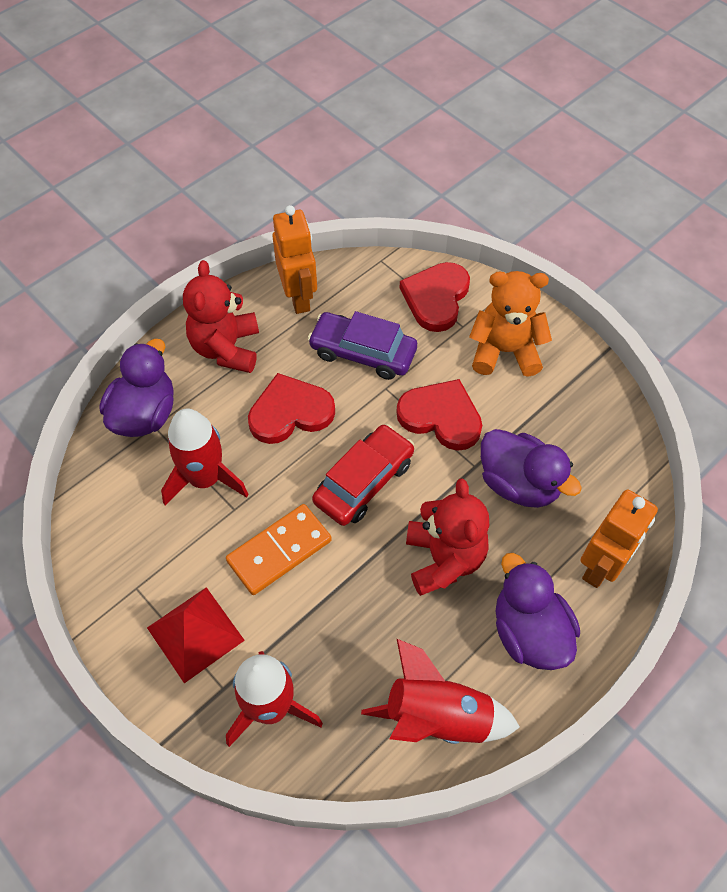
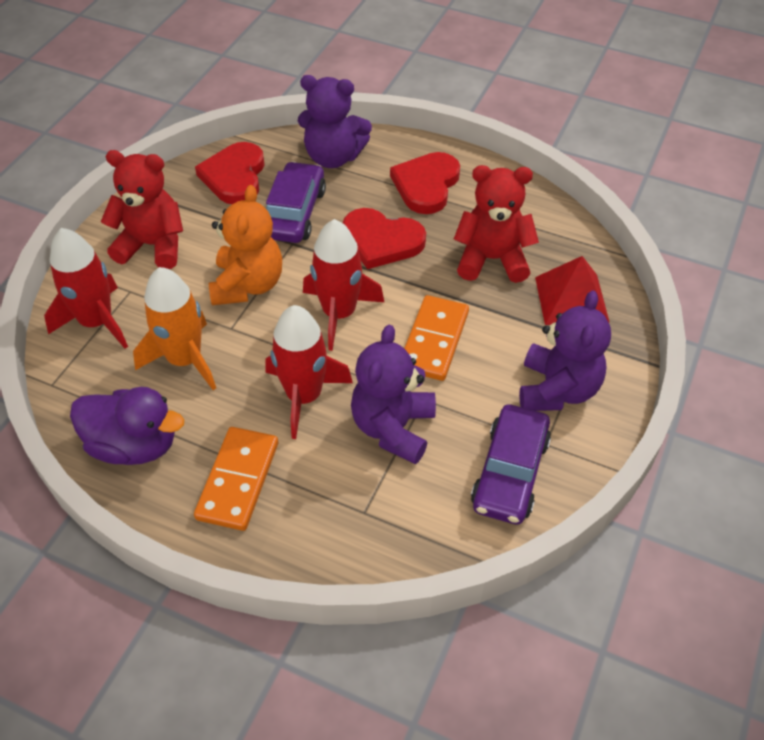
orange domino: 1 -> 2
orange robot: 2 -> 0
orange rocket: 0 -> 1
purple car: 1 -> 2
purple duck: 3 -> 1
purple teddy bear: 0 -> 3
red car: 1 -> 0

